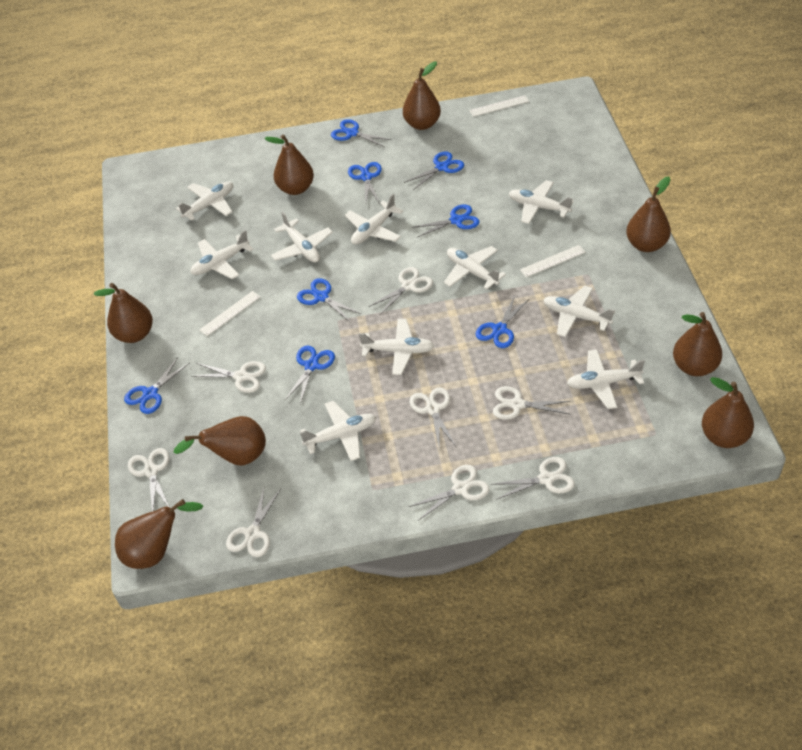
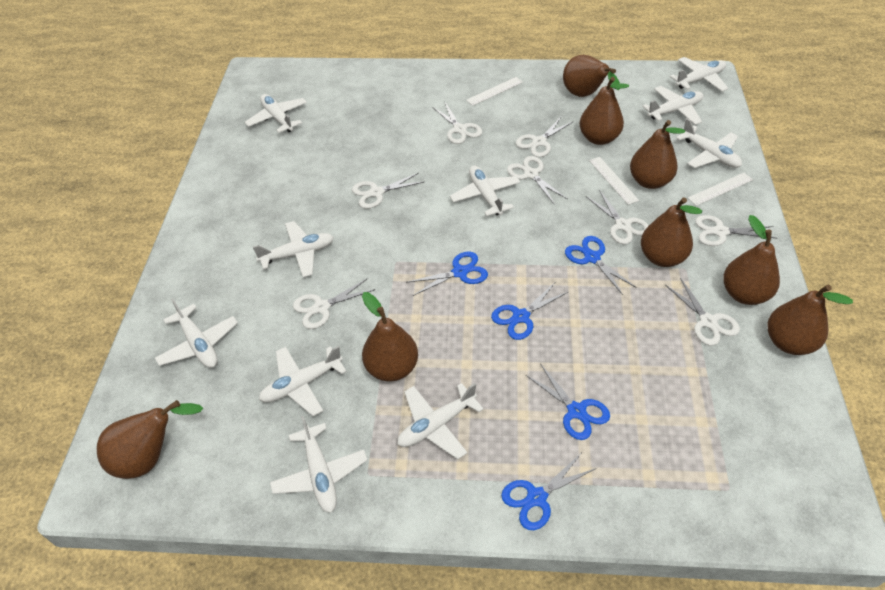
blue scissors: 8 -> 5

